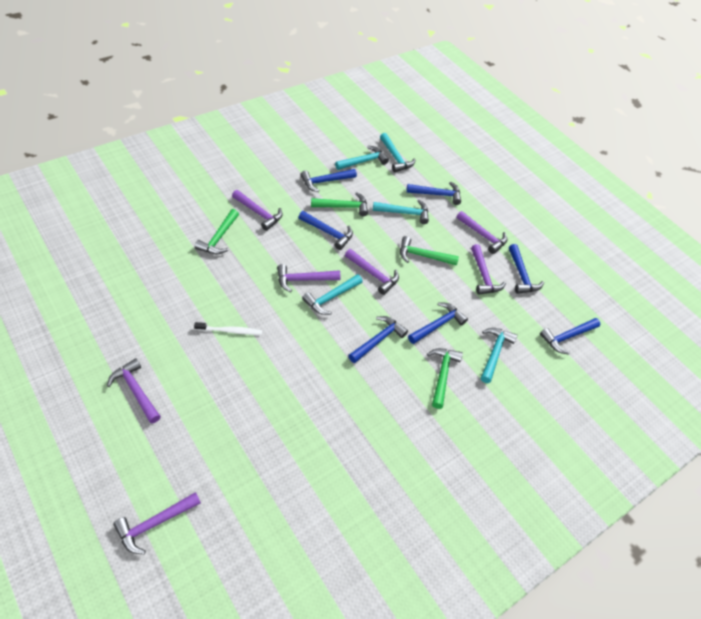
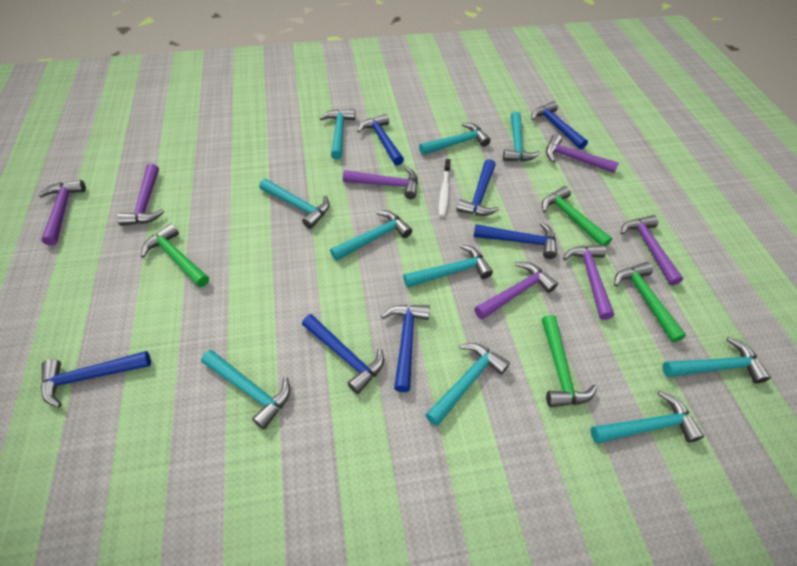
turquoise hammer: 5 -> 10

